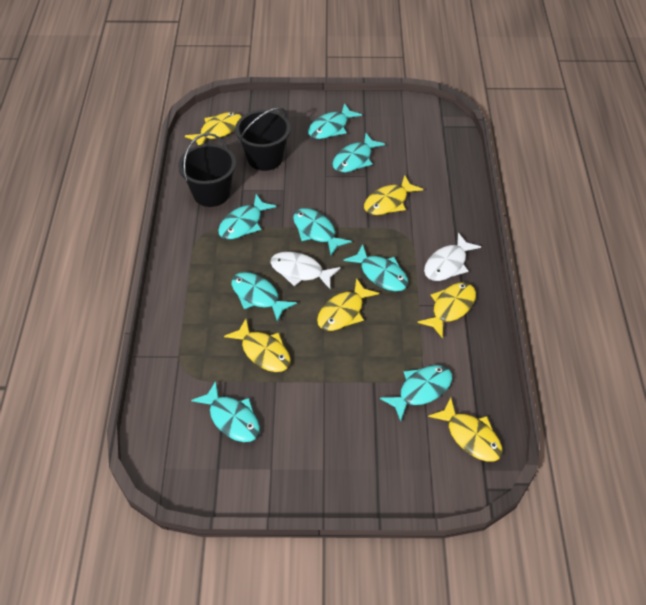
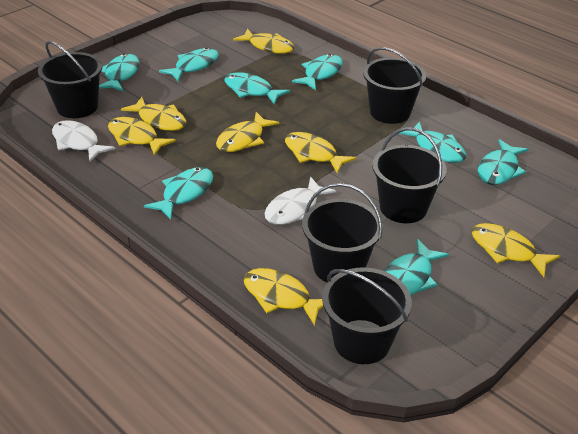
black bucket: 2 -> 5
yellow fish: 6 -> 7

